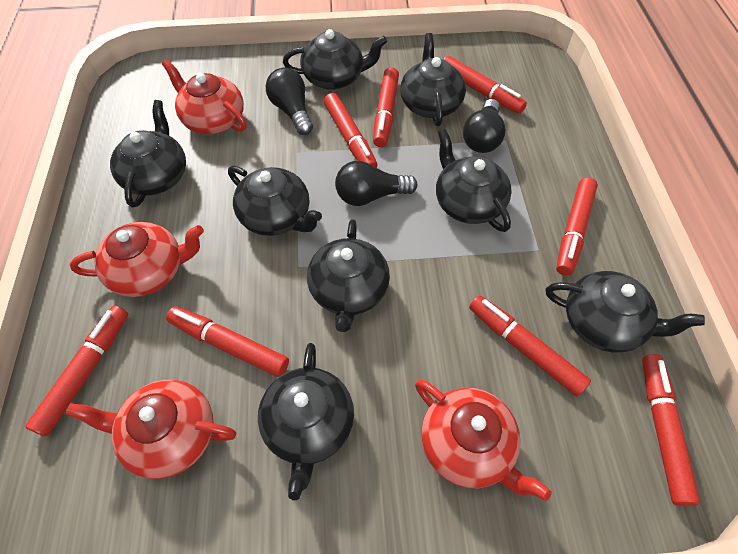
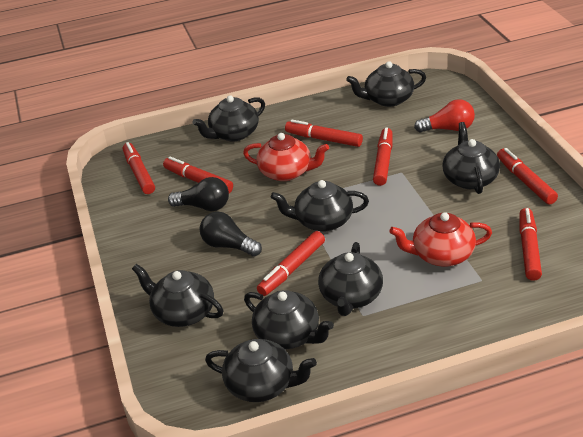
black light bulb: 3 -> 2
red light bulb: 0 -> 1
red marker: 8 -> 7
red teapot: 4 -> 2

